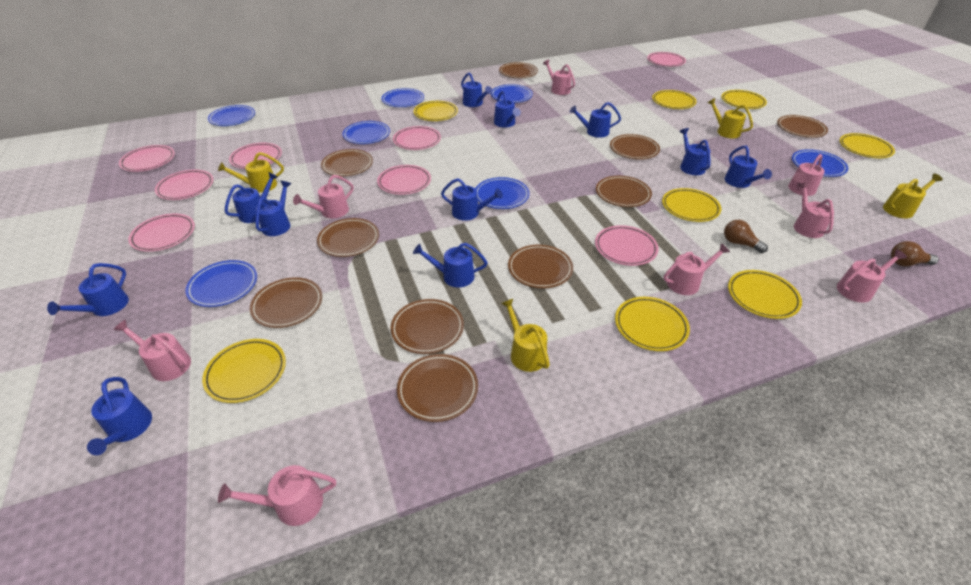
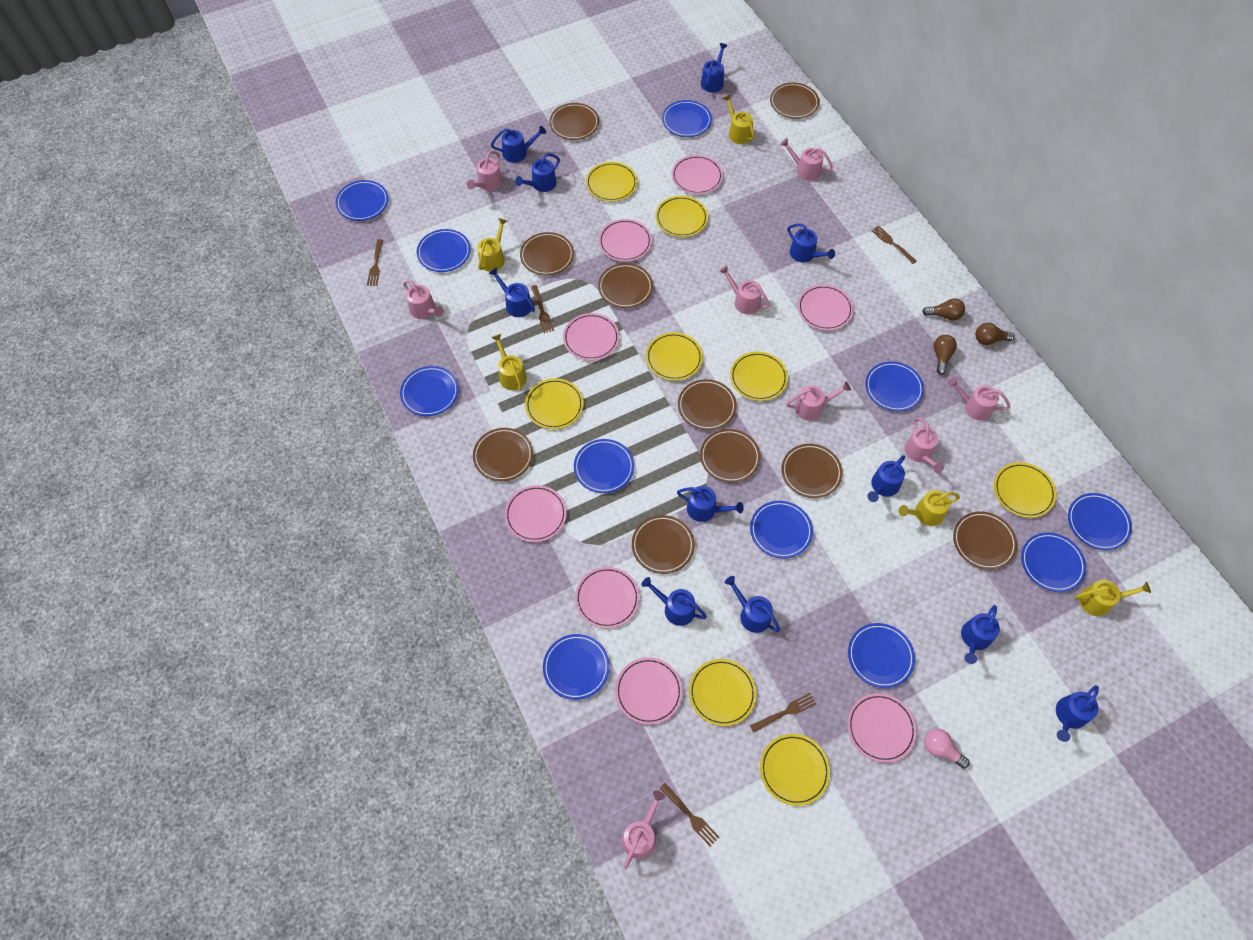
blue plate: 7 -> 11
brown fork: 0 -> 5
brown light bulb: 2 -> 3
pink light bulb: 0 -> 1
yellow watering can: 4 -> 5

